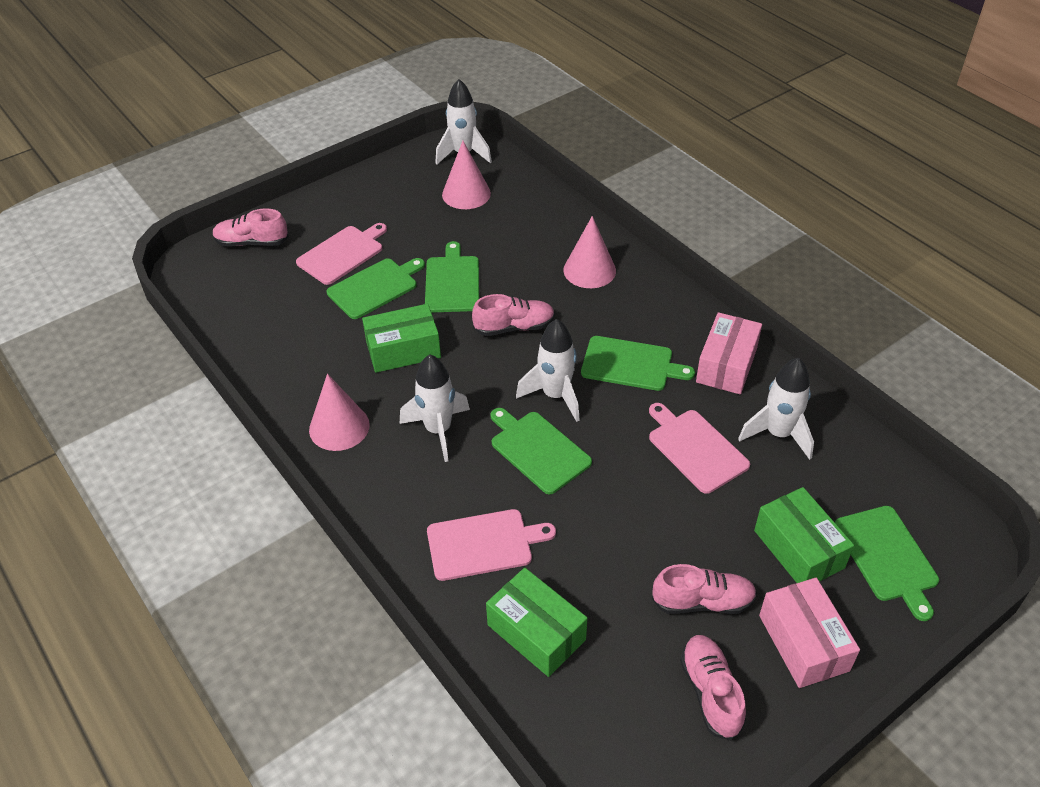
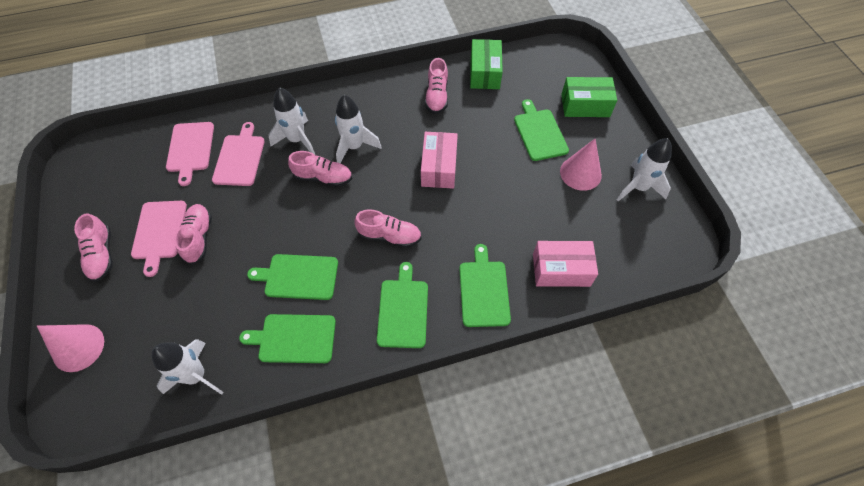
green box: 3 -> 2
pink cone: 3 -> 2
pink shoe: 4 -> 5

